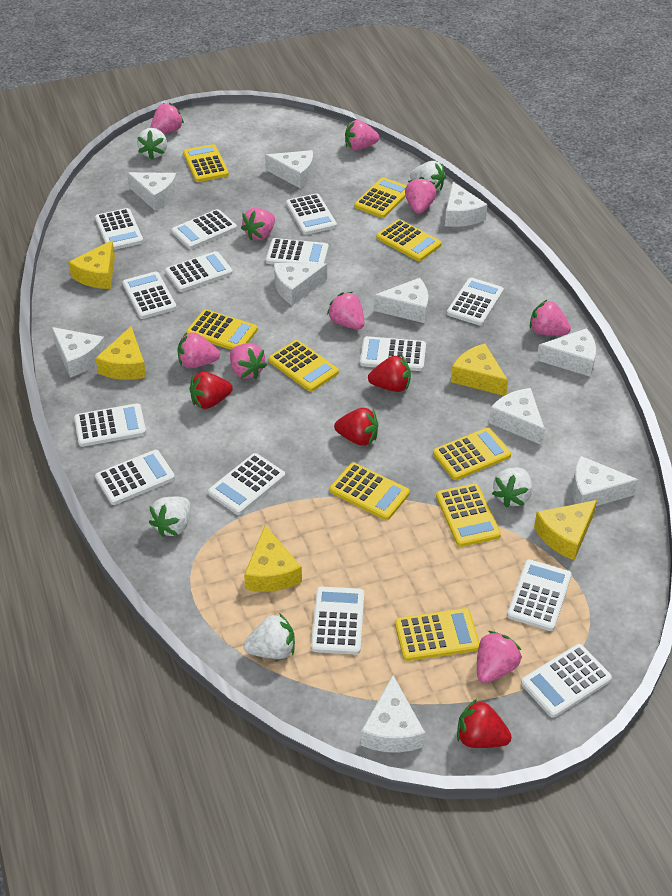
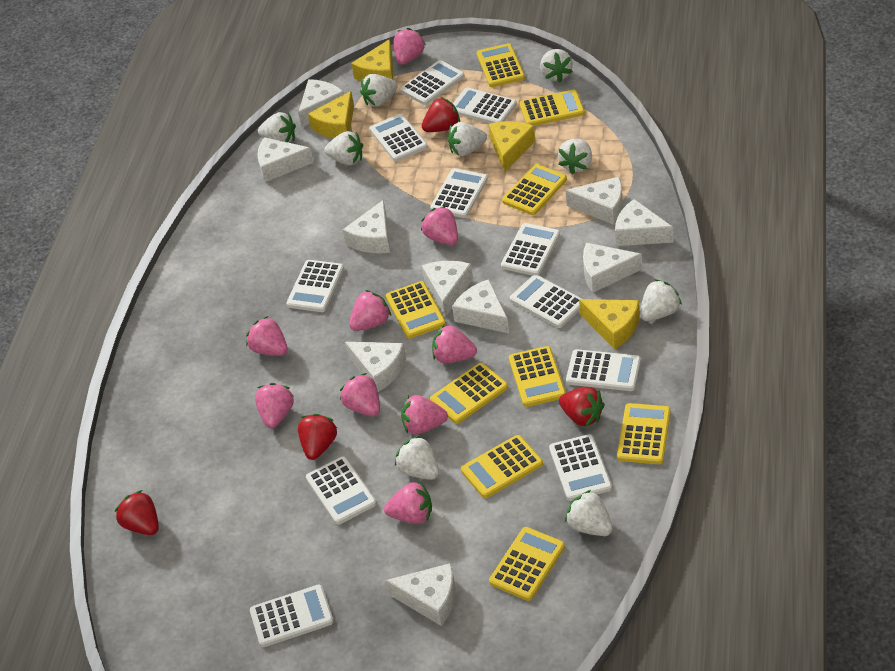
white calculator: 14 -> 11
white strawberry: 5 -> 9
yellow cheese: 5 -> 4

